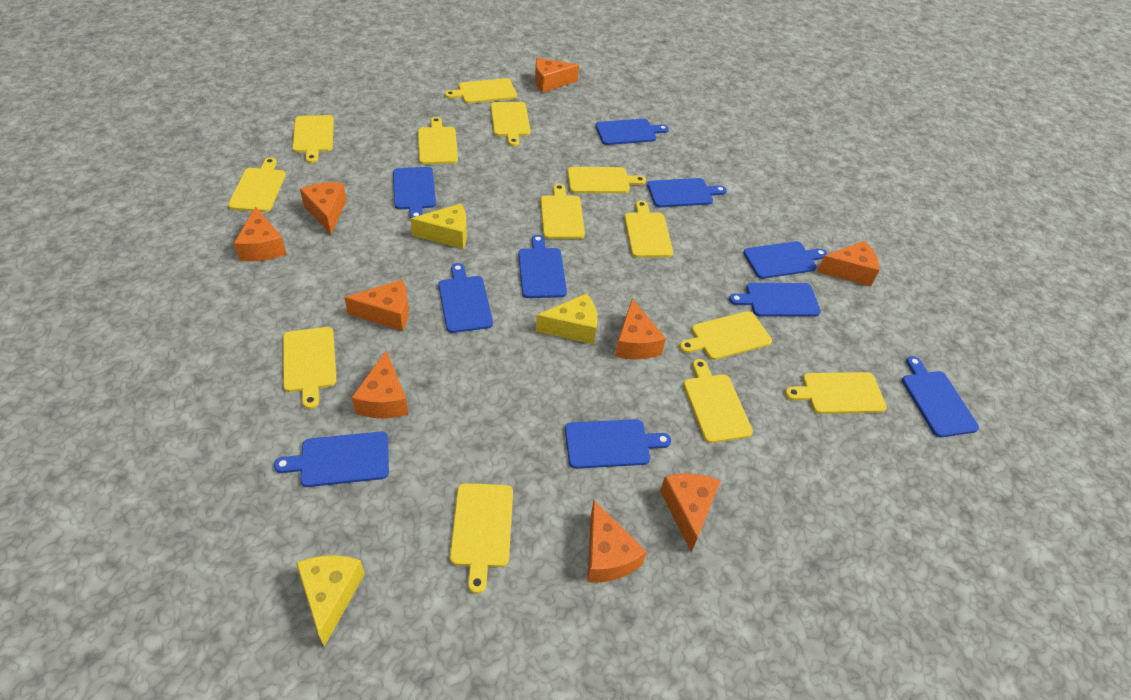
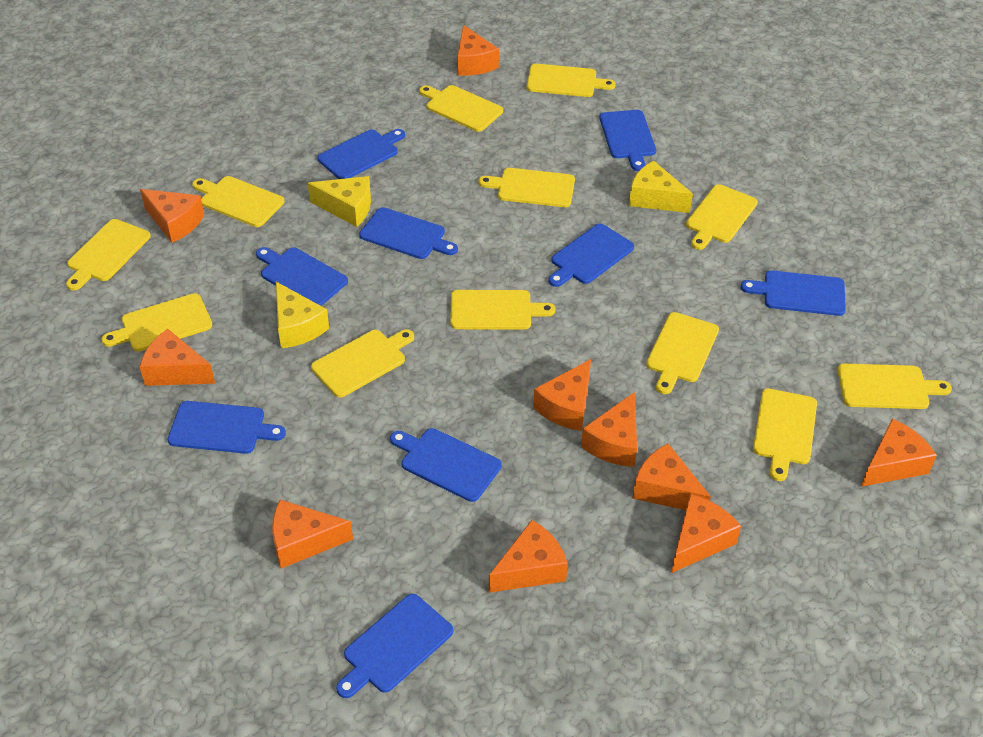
blue cutting board: 10 -> 9
orange cheese: 9 -> 10
yellow cutting board: 13 -> 12

